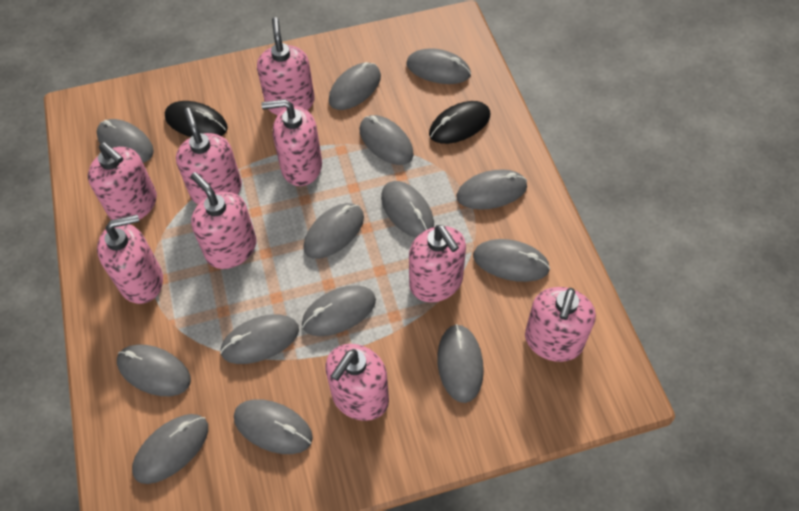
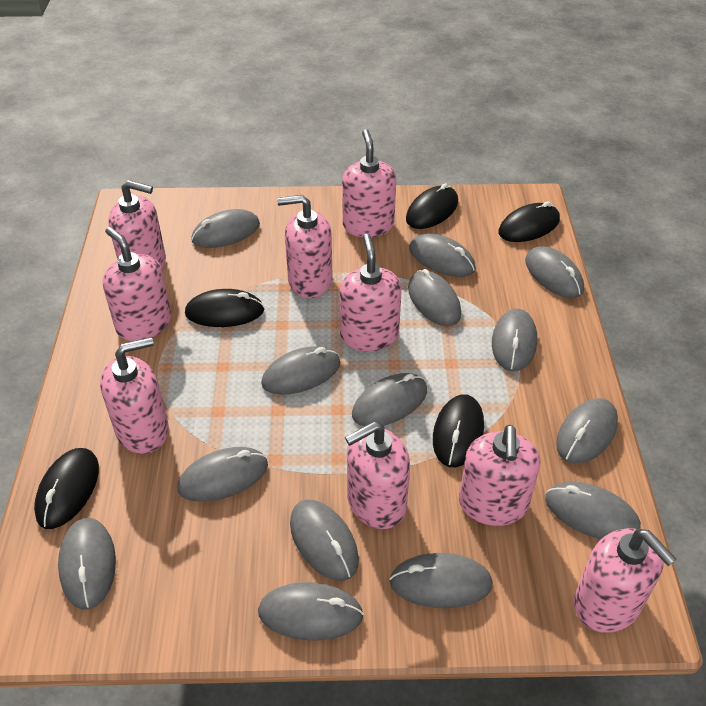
black mouse: 2 -> 5

